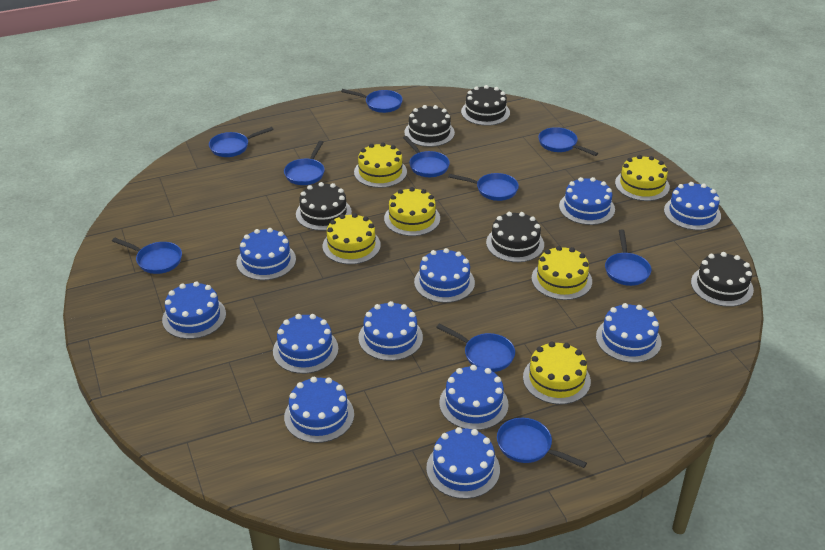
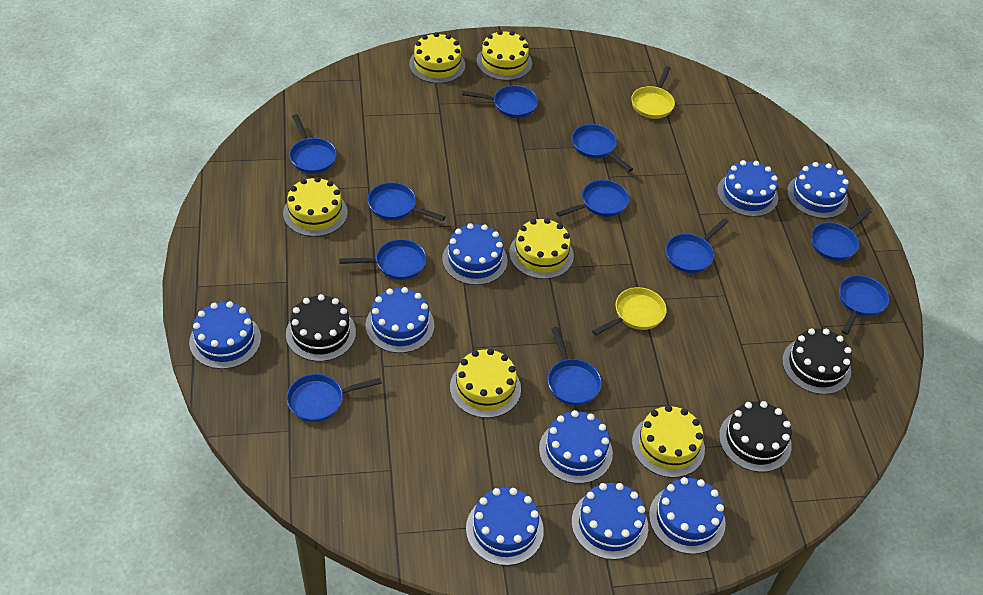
black cake: 5 -> 3
blue cake: 11 -> 9
blue pan: 10 -> 11
yellow pan: 0 -> 2

